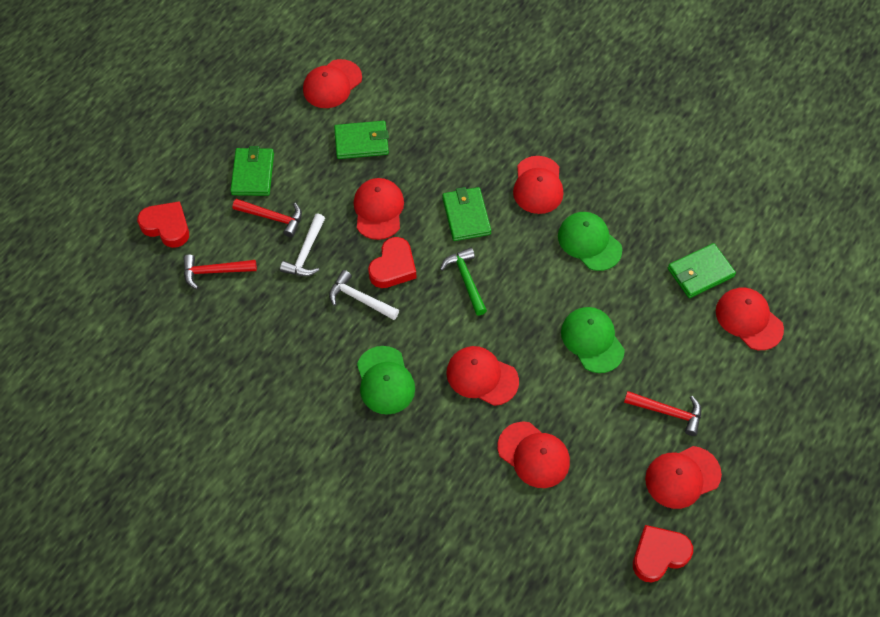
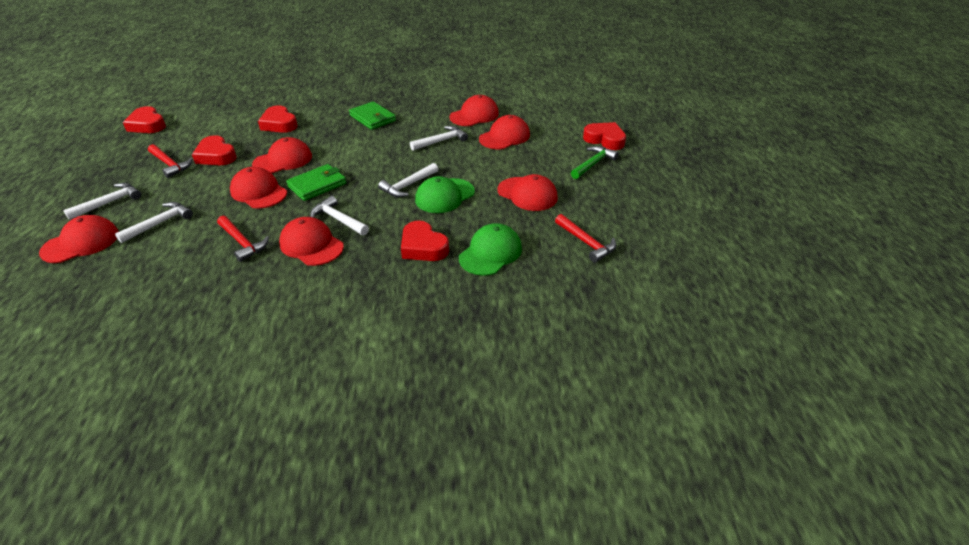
green cap: 3 -> 2
green wallet: 4 -> 2
red heart: 3 -> 5
white hammer: 2 -> 5

